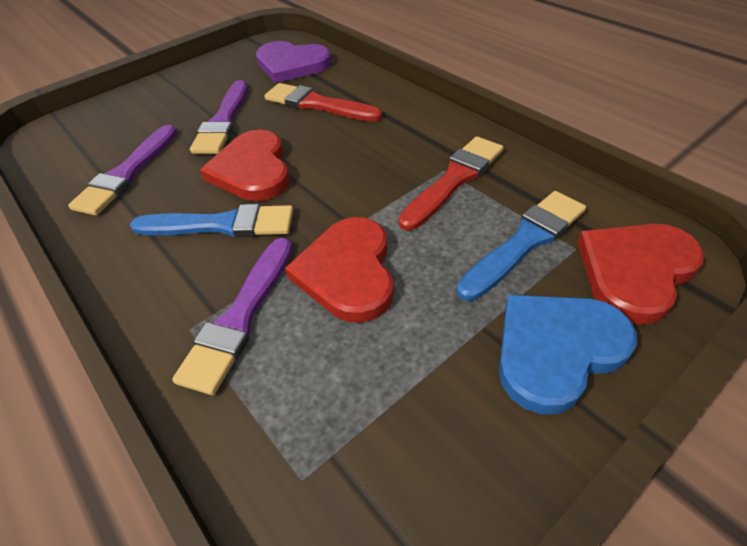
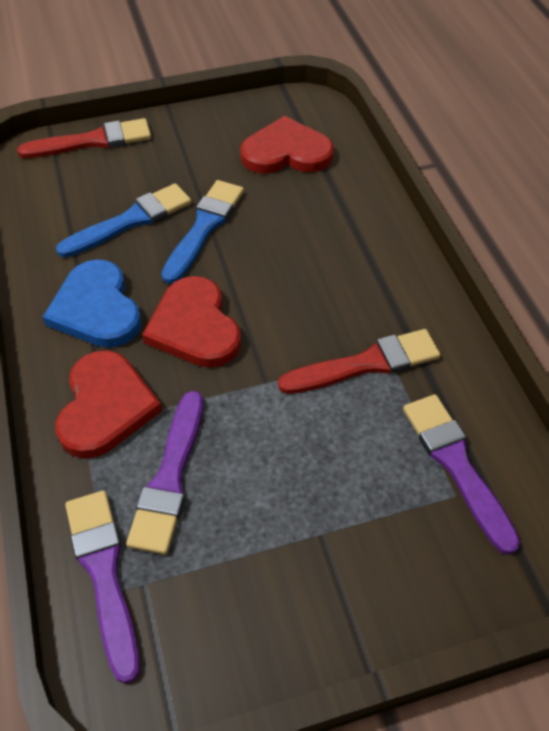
purple heart: 1 -> 0

